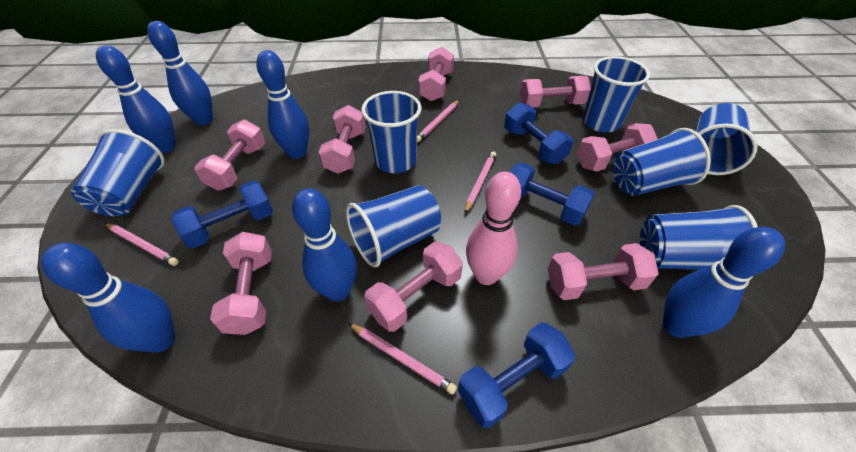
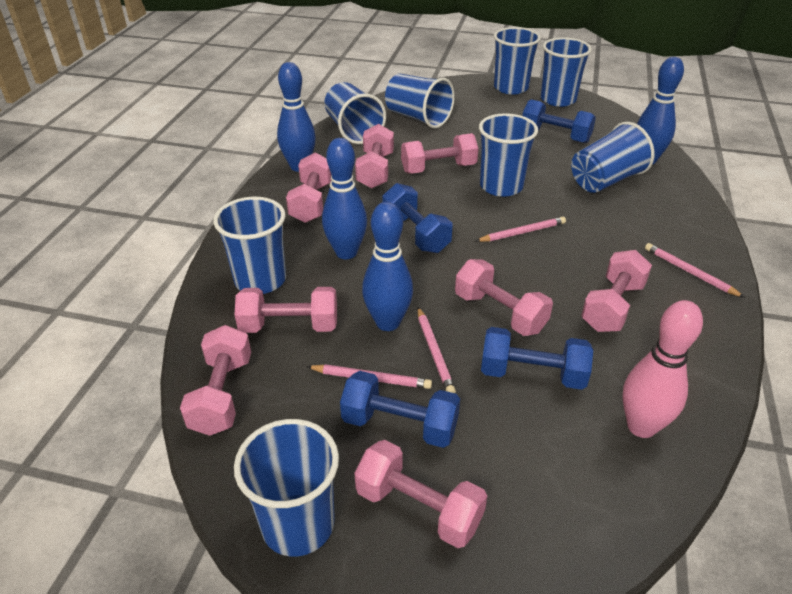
blue bowling pin: 6 -> 4
blue cup: 7 -> 8

